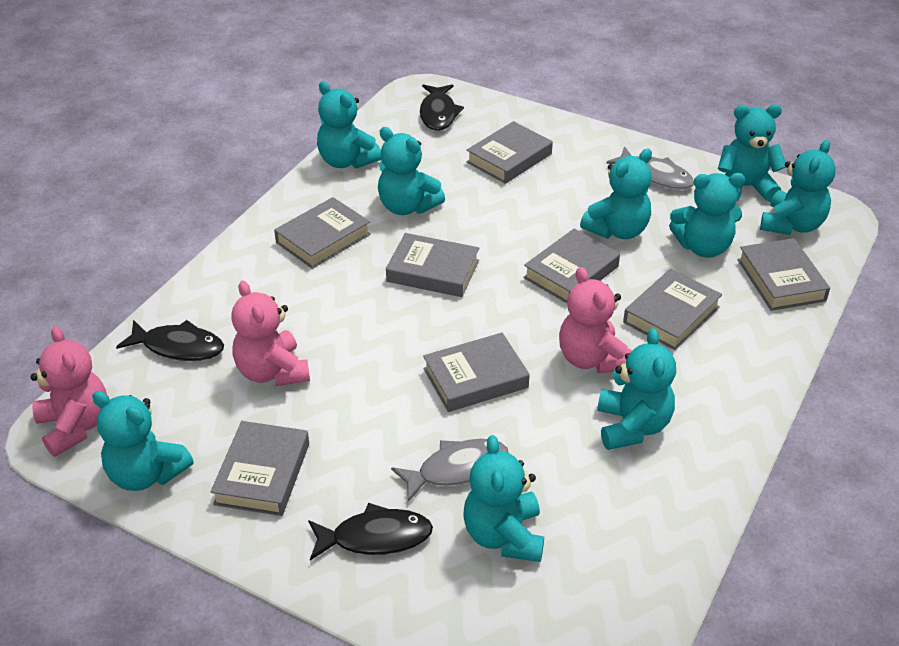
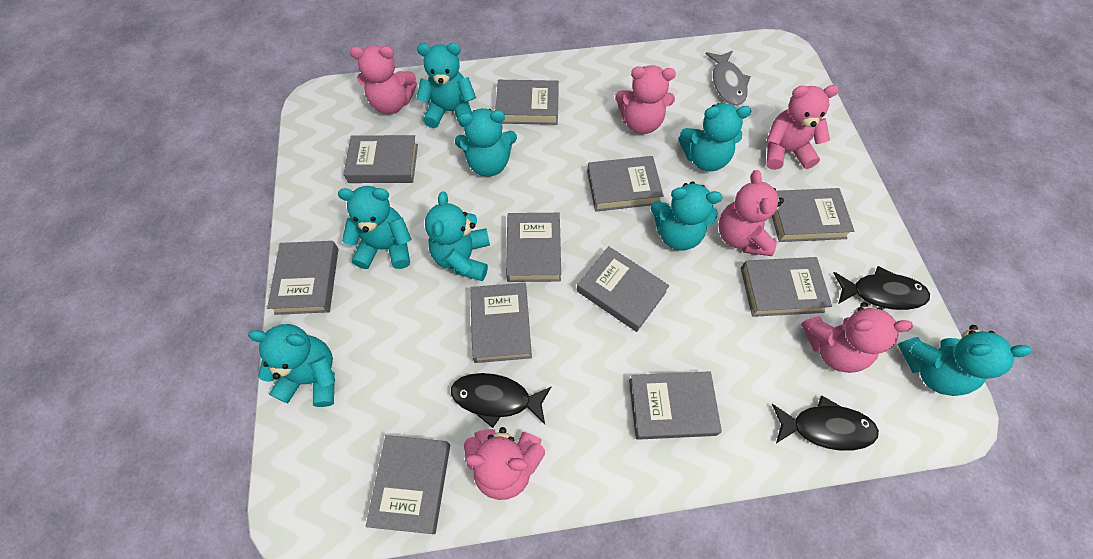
grey book: 8 -> 11
grey fish: 2 -> 1
pink teddy bear: 3 -> 6
turquoise teddy bear: 9 -> 8

